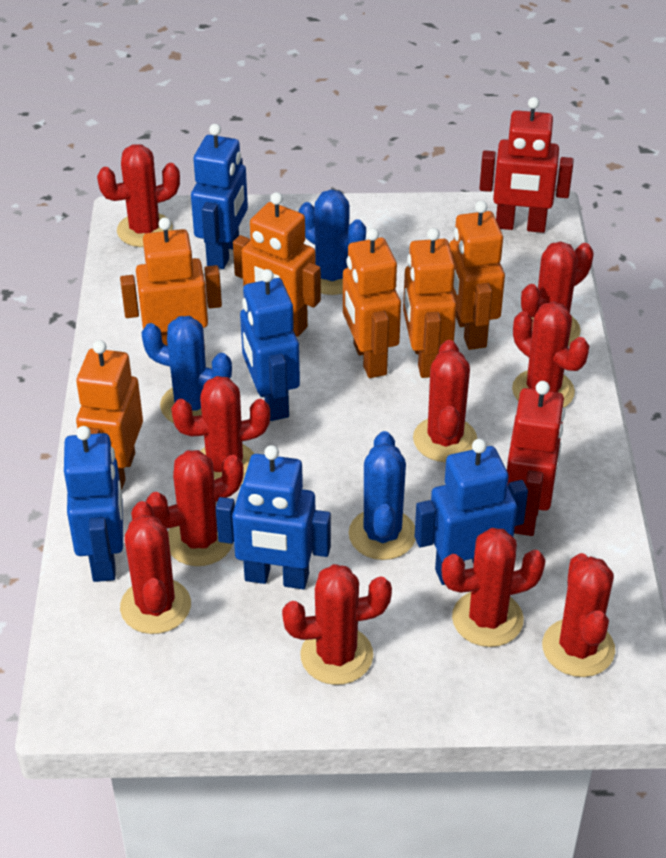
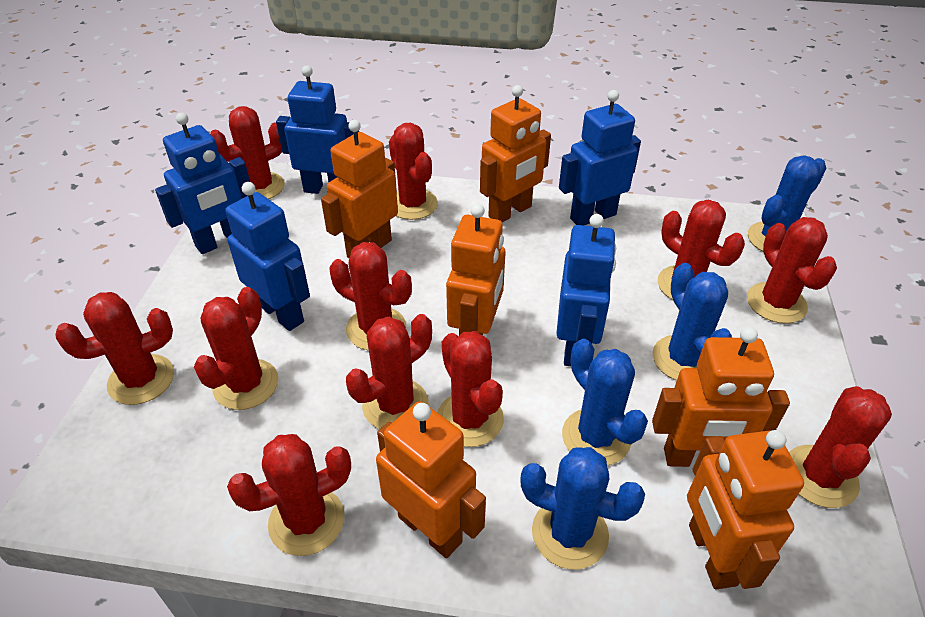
blue cactus: 3 -> 4
red cactus: 10 -> 11
red robot: 2 -> 0

